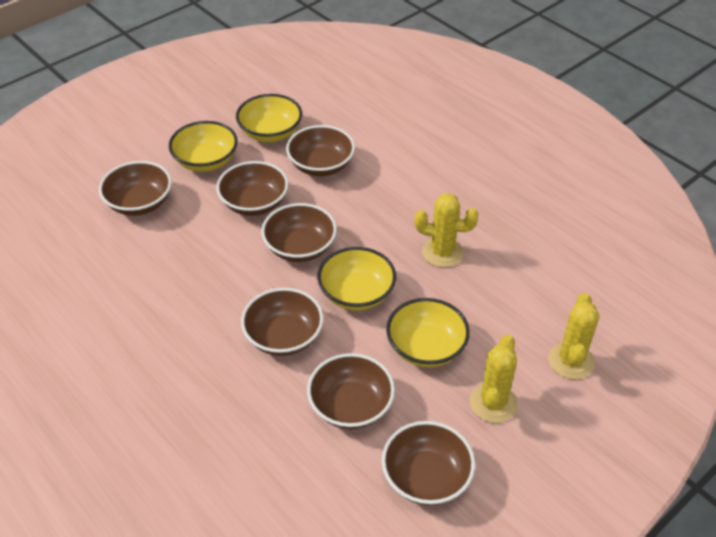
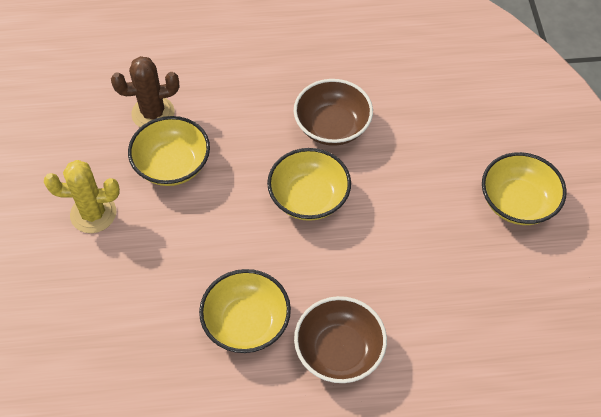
brown bowl: 7 -> 2
brown cactus: 0 -> 1
yellow cactus: 3 -> 1

